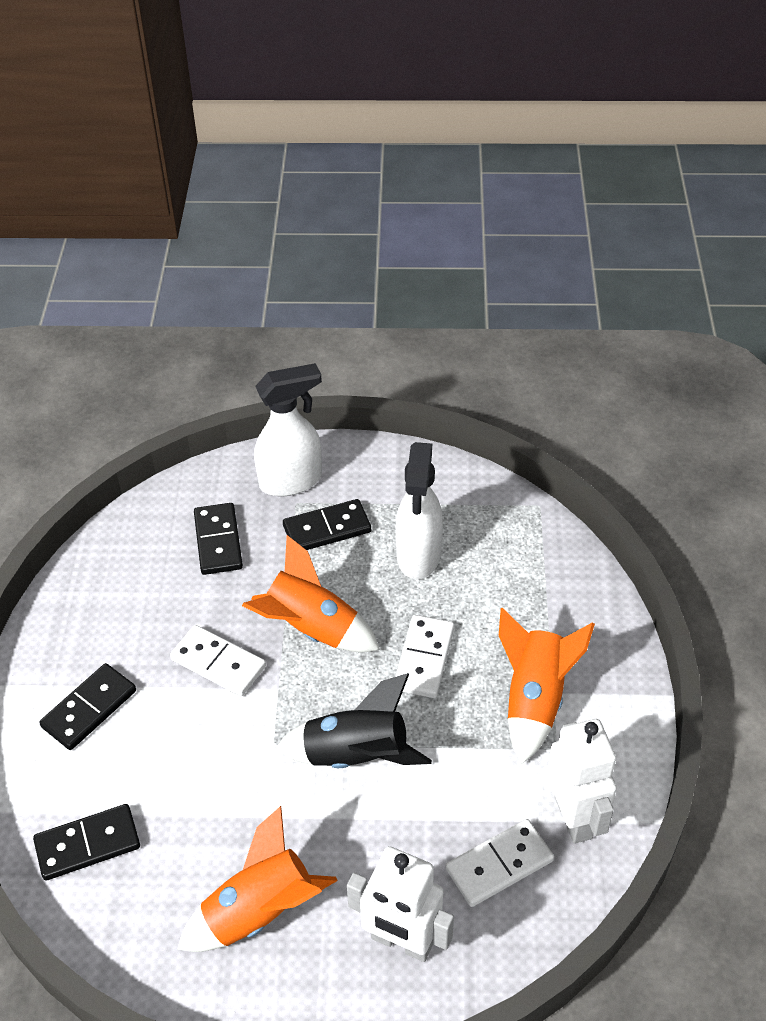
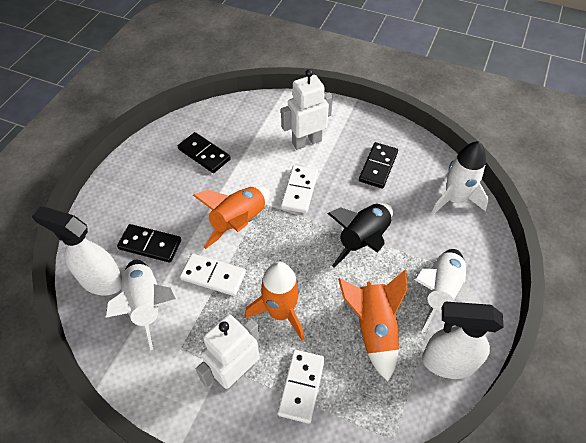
black domino: 4 -> 3
white rocket: 0 -> 3

